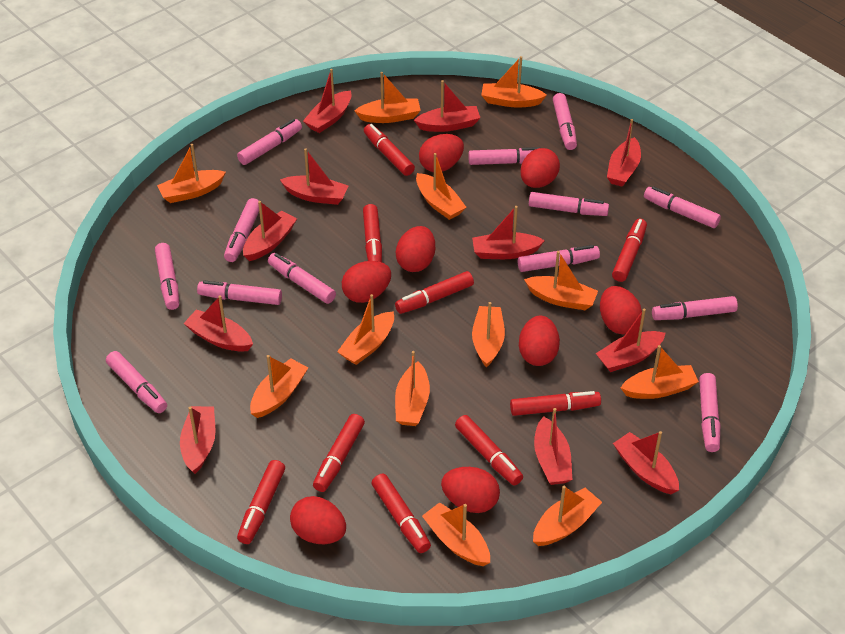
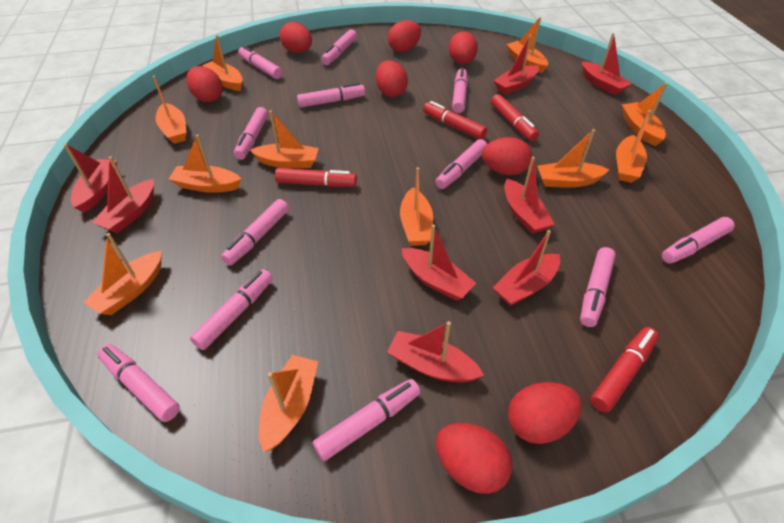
orange boat: 12 -> 11
pink marker: 13 -> 12
red boat: 11 -> 8
red marker: 9 -> 4

